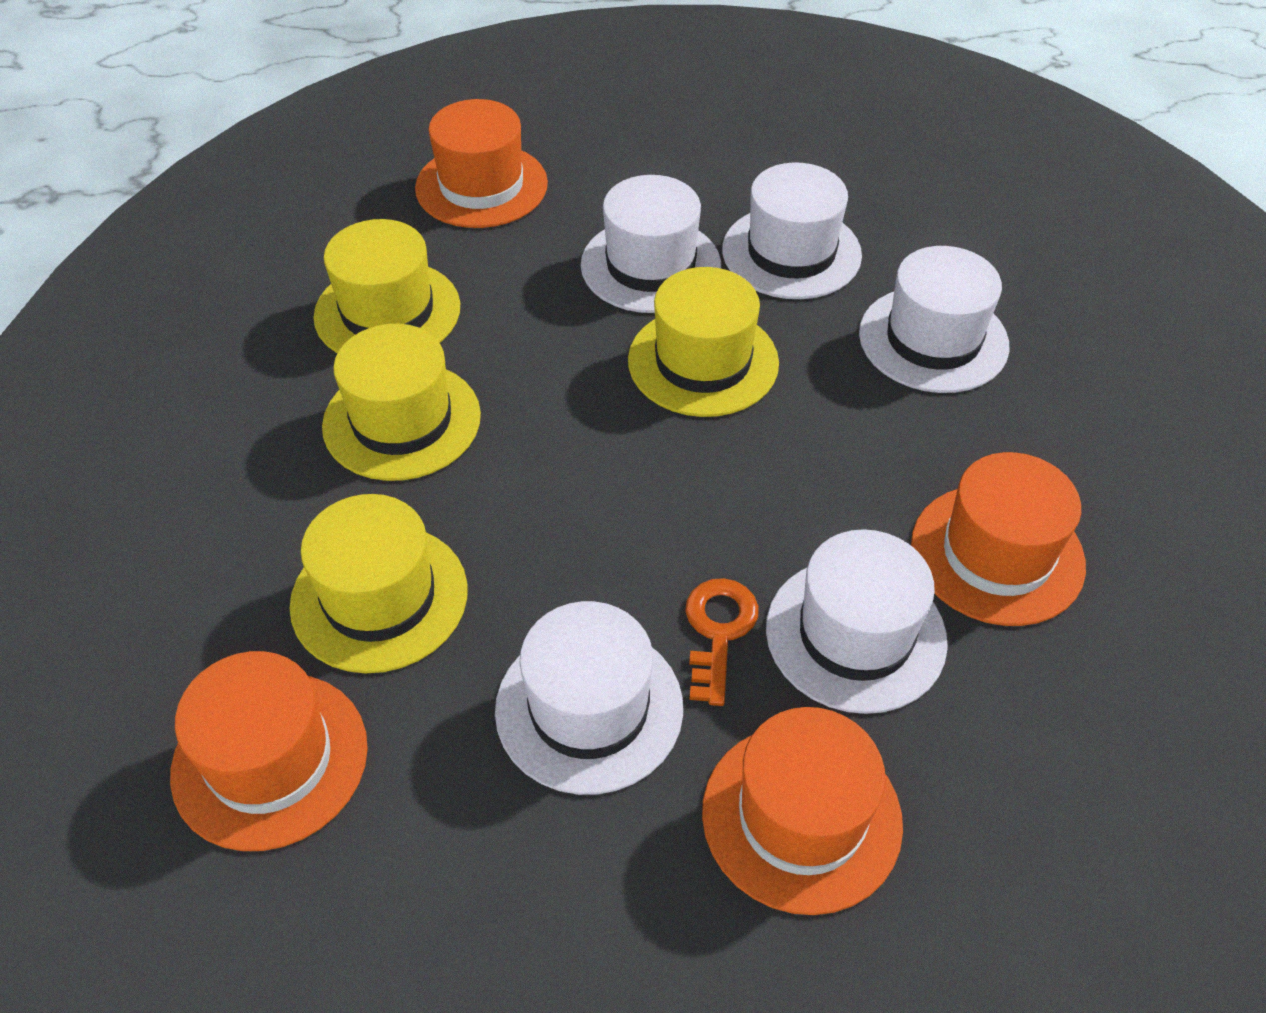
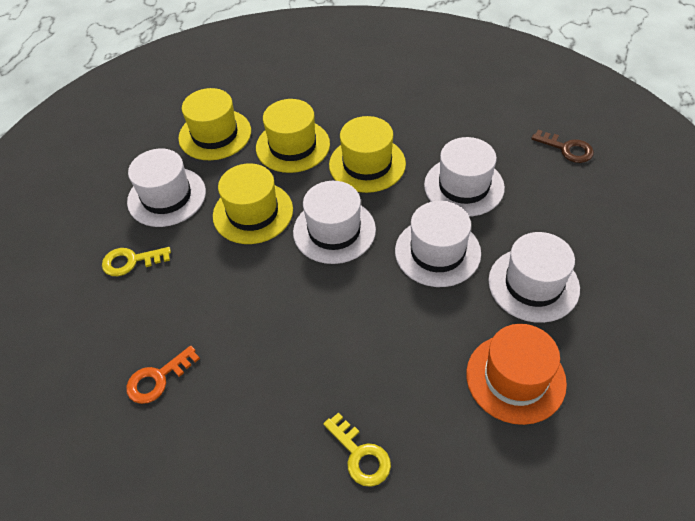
brown key: 0 -> 1
orange hat: 4 -> 1
yellow key: 0 -> 2

